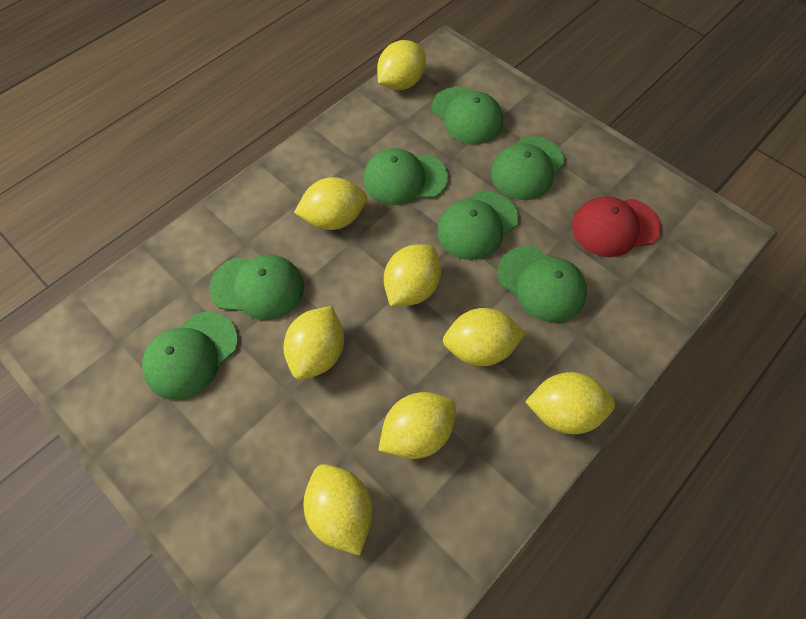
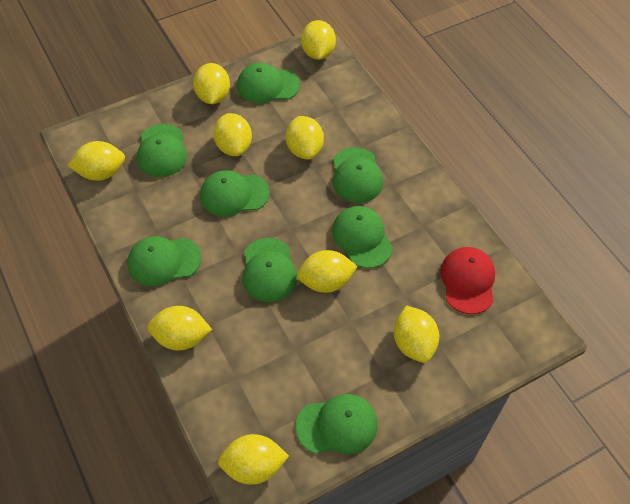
green cap: 7 -> 8
yellow lemon: 8 -> 9

